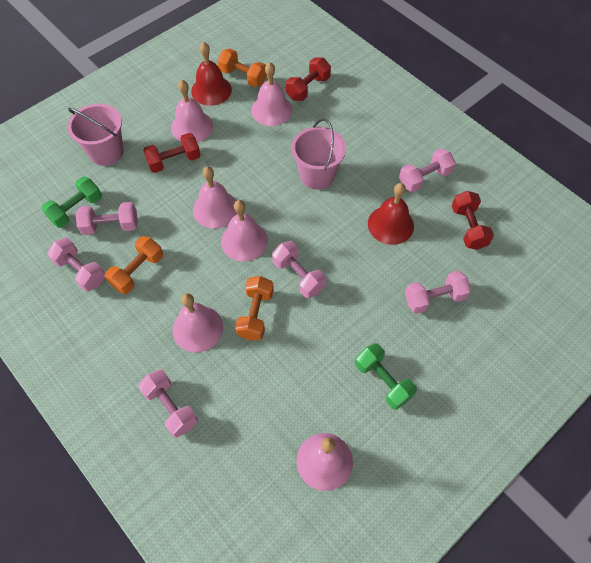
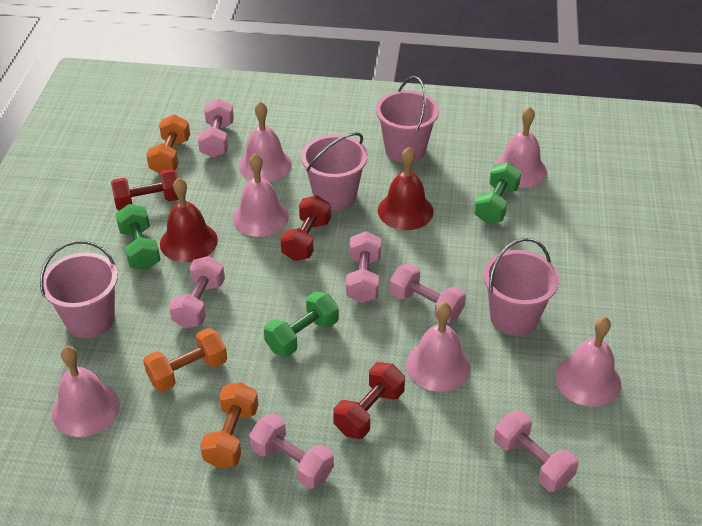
green dumbbell: 2 -> 3
pink bucket: 2 -> 4

